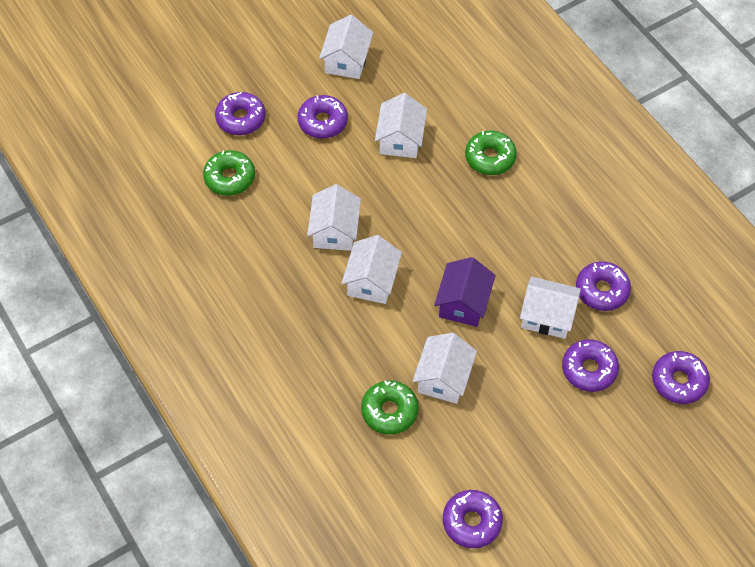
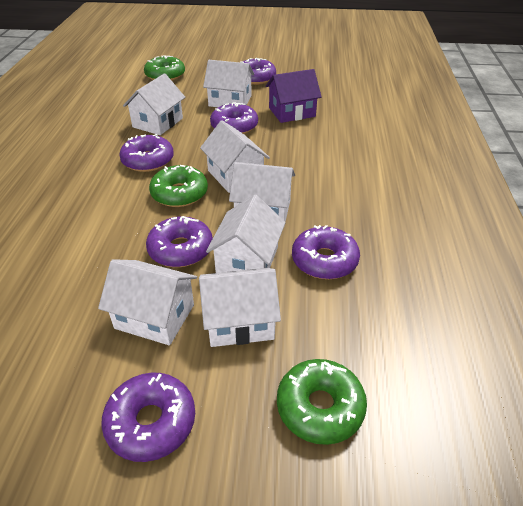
white house: 6 -> 7

